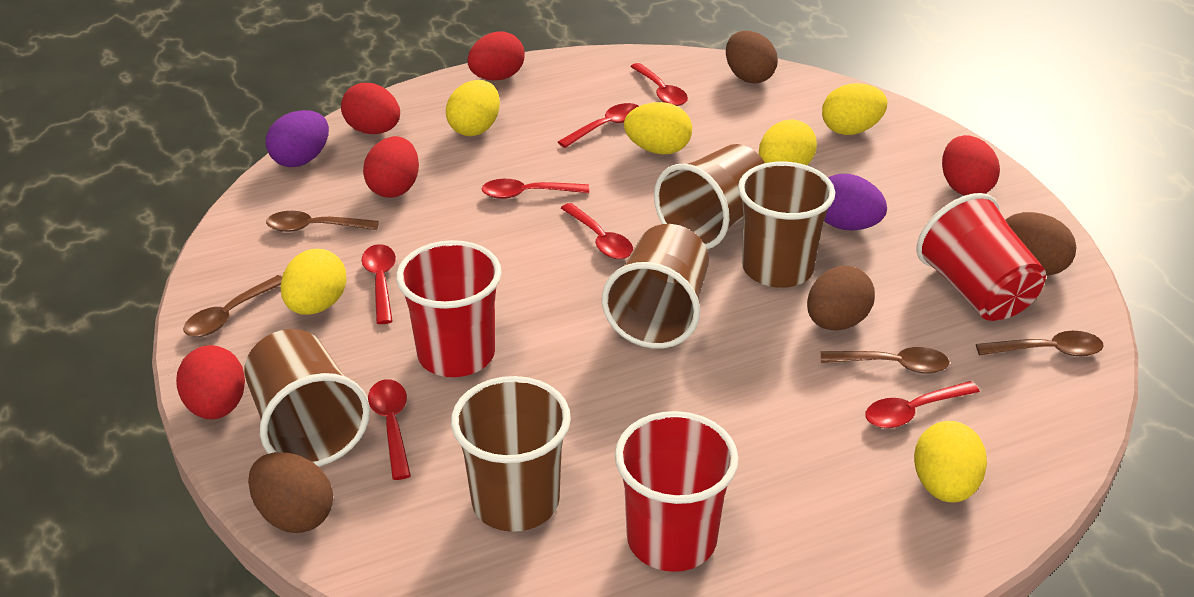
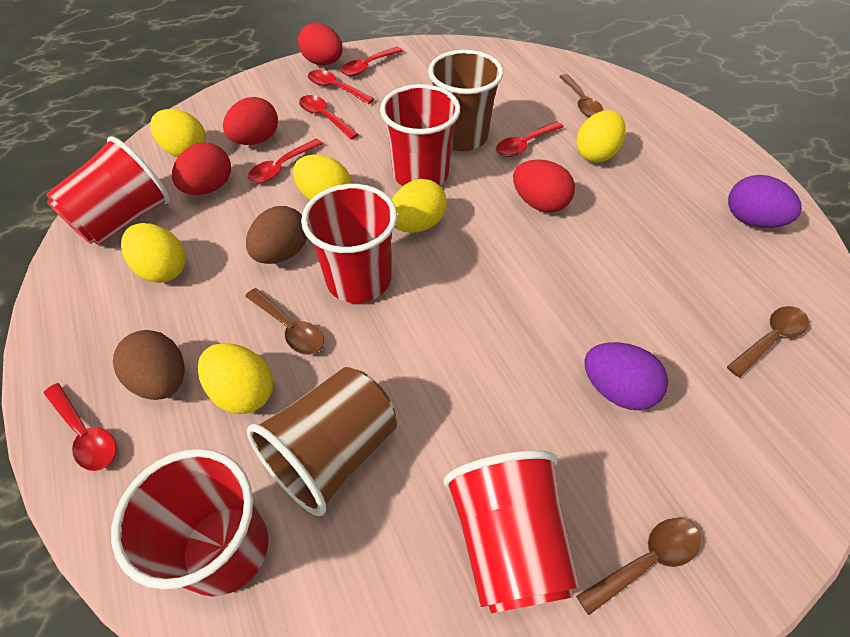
brown cup: 5 -> 2
brown egg: 4 -> 2
red cup: 3 -> 5
red egg: 5 -> 4
red spoon: 7 -> 6

